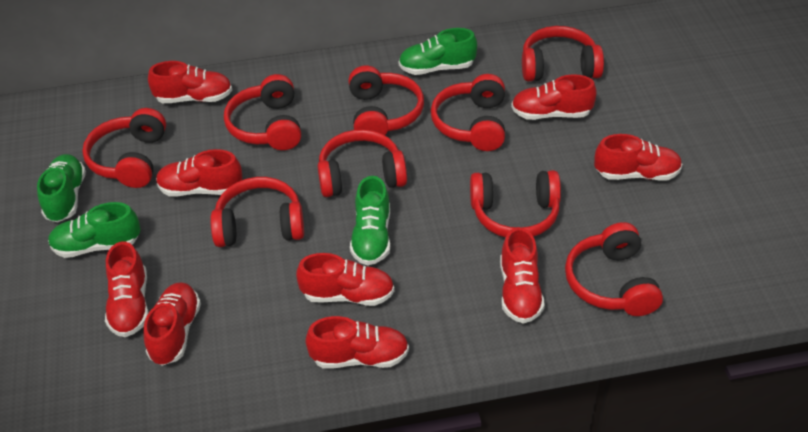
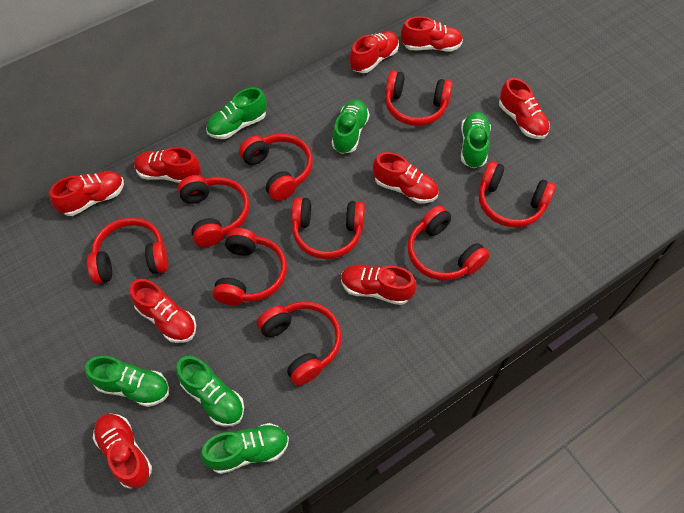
green shoe: 4 -> 6

